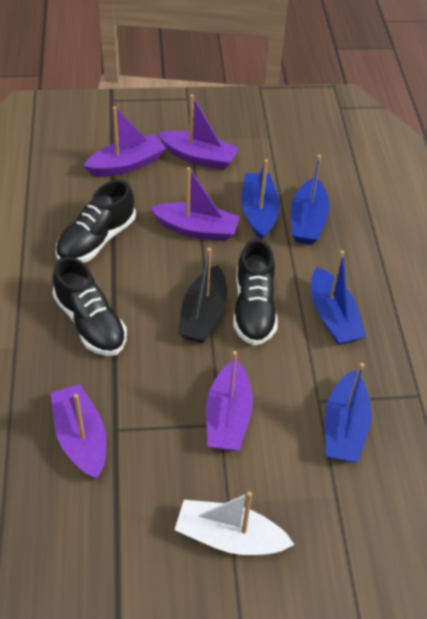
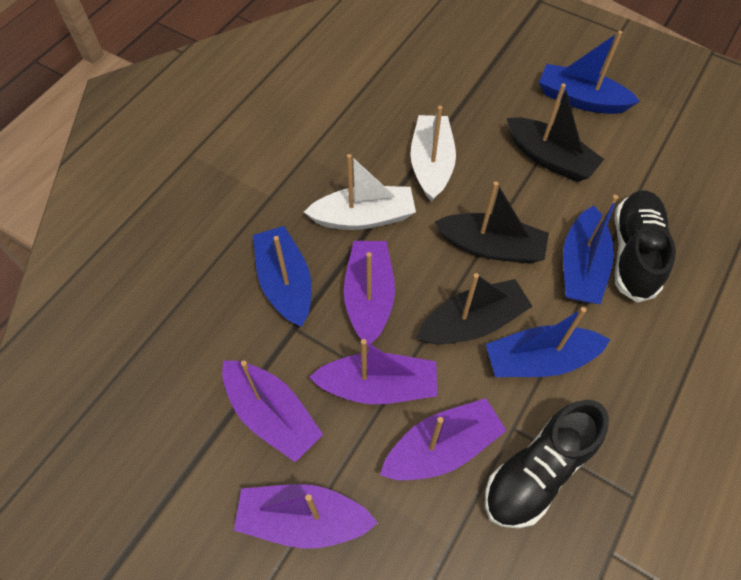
black boat: 1 -> 3
black shoe: 3 -> 2
white boat: 1 -> 2

